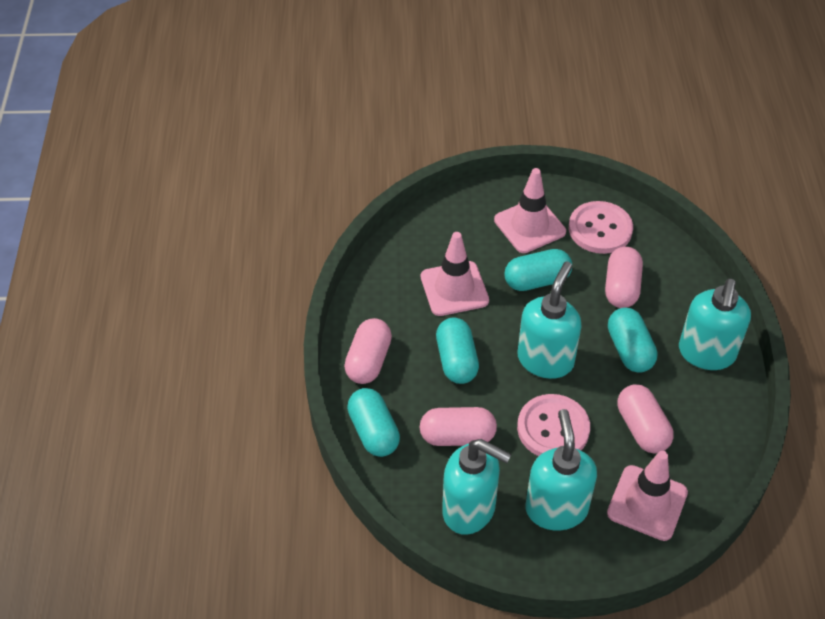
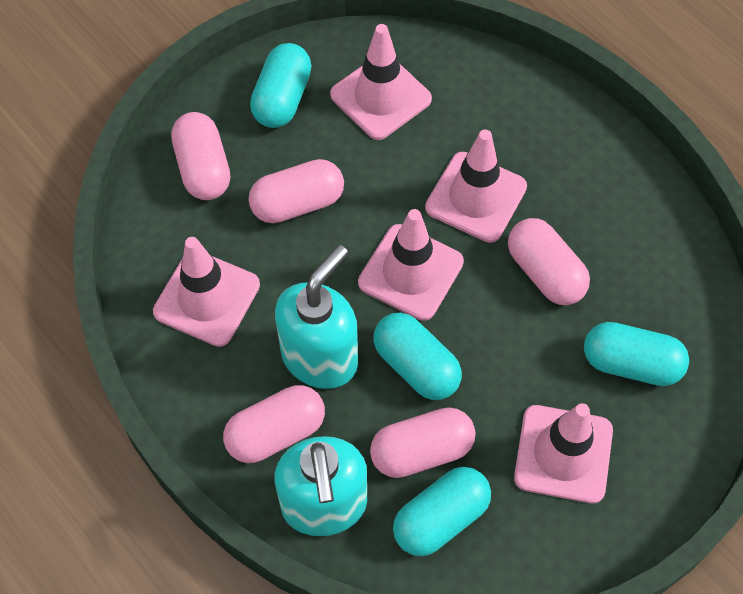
pink button: 2 -> 0
pink capsule: 4 -> 5
pink traffic cone: 3 -> 5
turquoise soap dispenser: 4 -> 2

